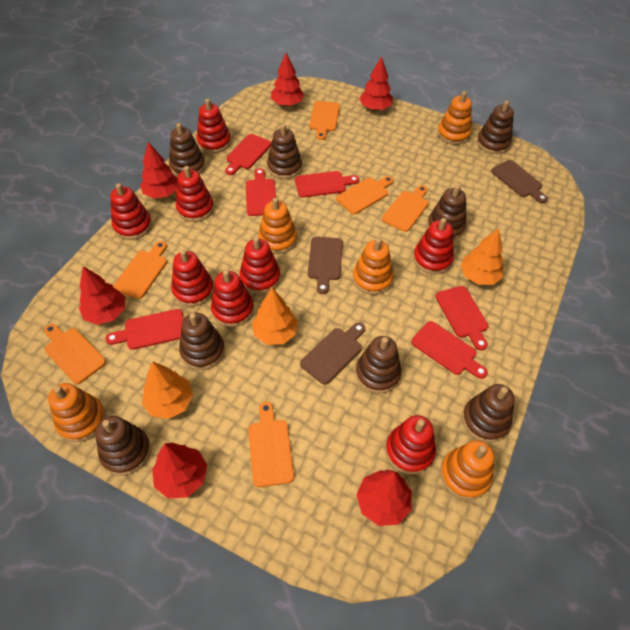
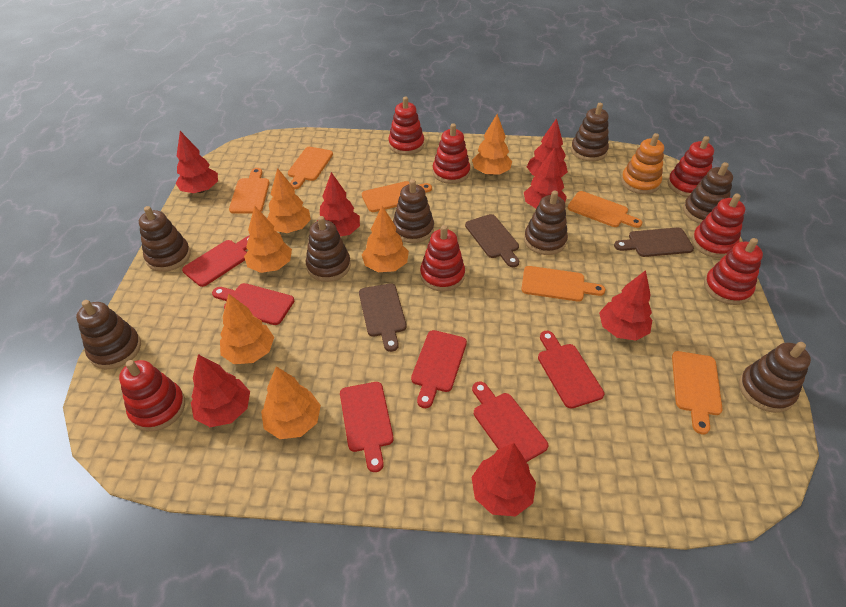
orange stacking toy: 5 -> 1
orange tree: 3 -> 6
red stacking toy: 8 -> 7
red tree: 6 -> 7

